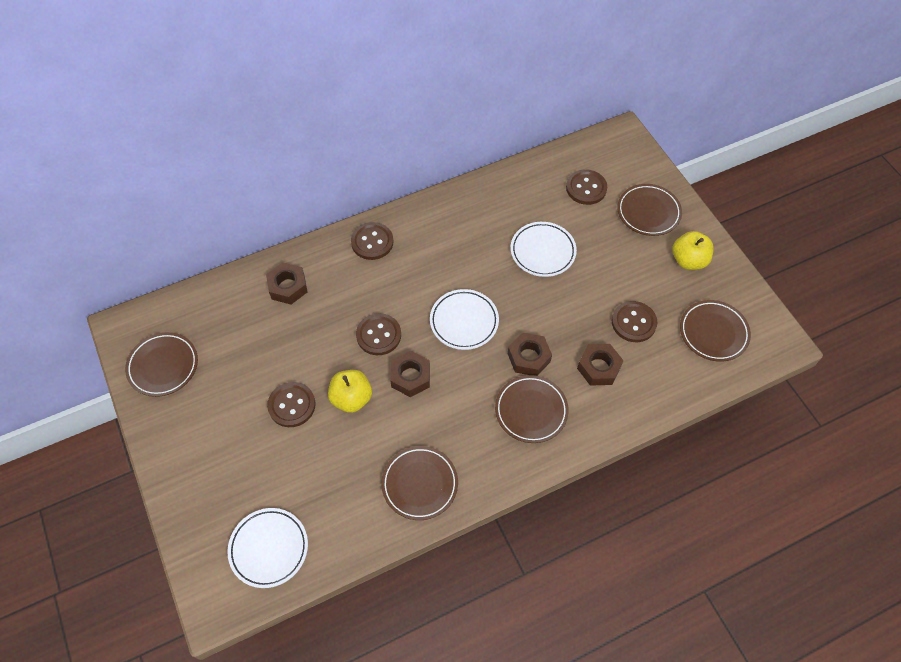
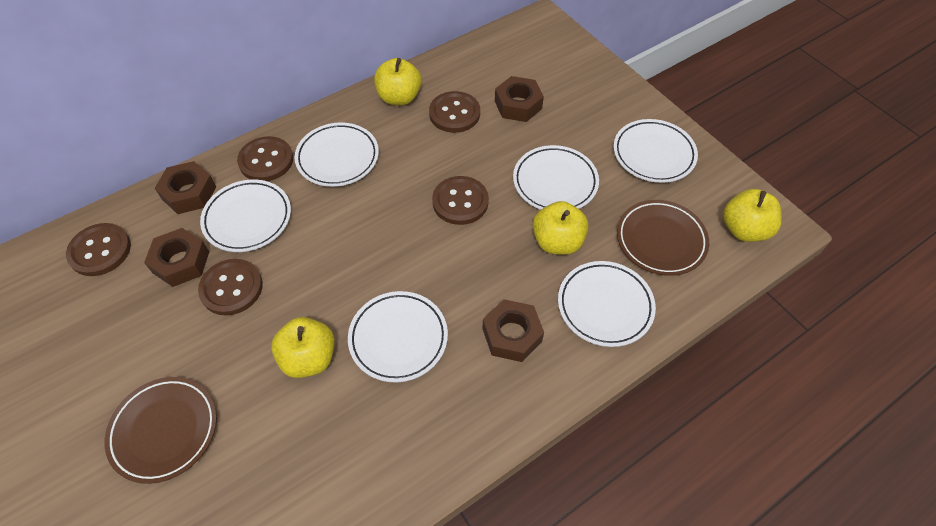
brown plate: 5 -> 2
white plate: 3 -> 6
yellow apple: 2 -> 4

